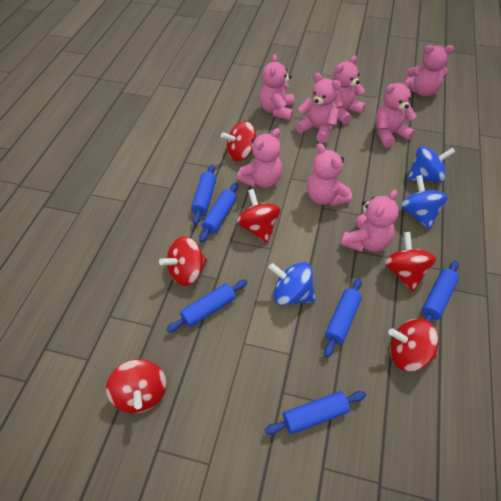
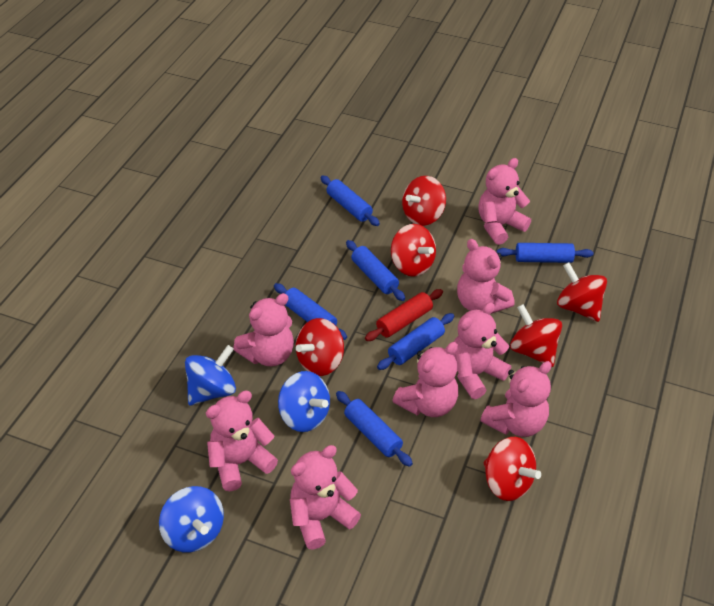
red rolling pin: 0 -> 1

